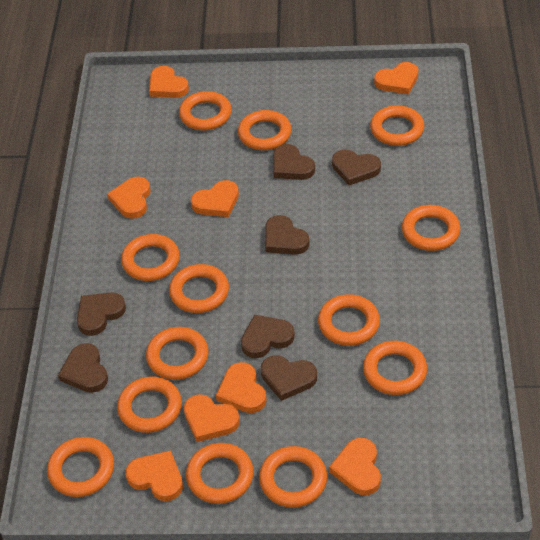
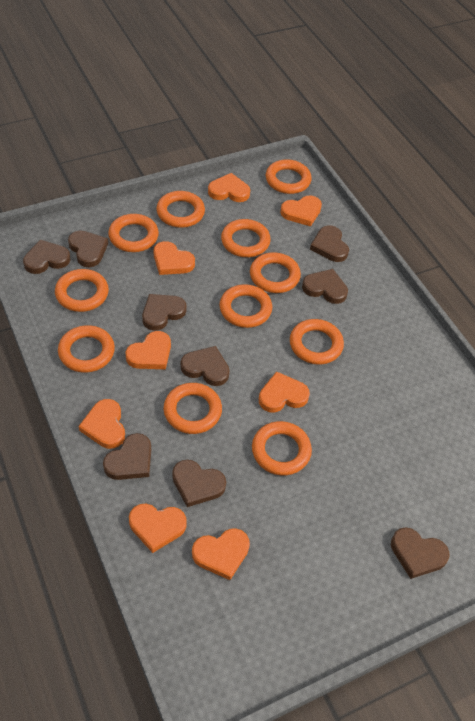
brown heart: 7 -> 9
orange ring: 13 -> 11

